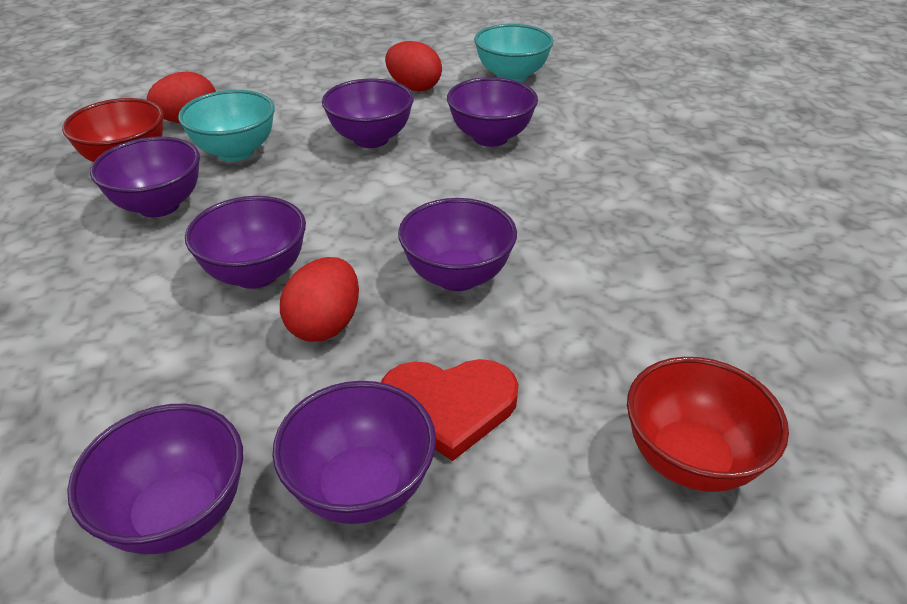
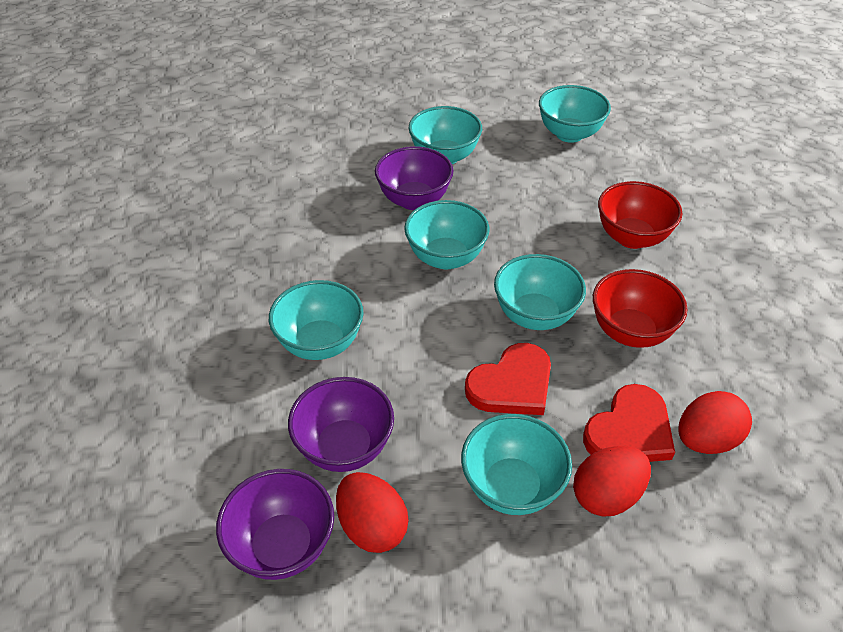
purple bowl: 7 -> 3
red heart: 1 -> 2
turquoise bowl: 2 -> 6

